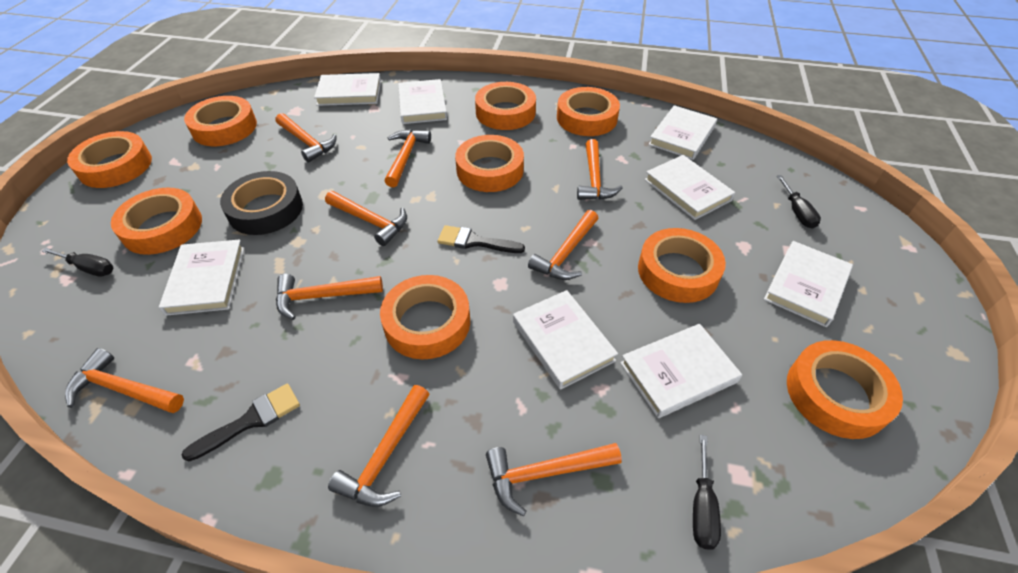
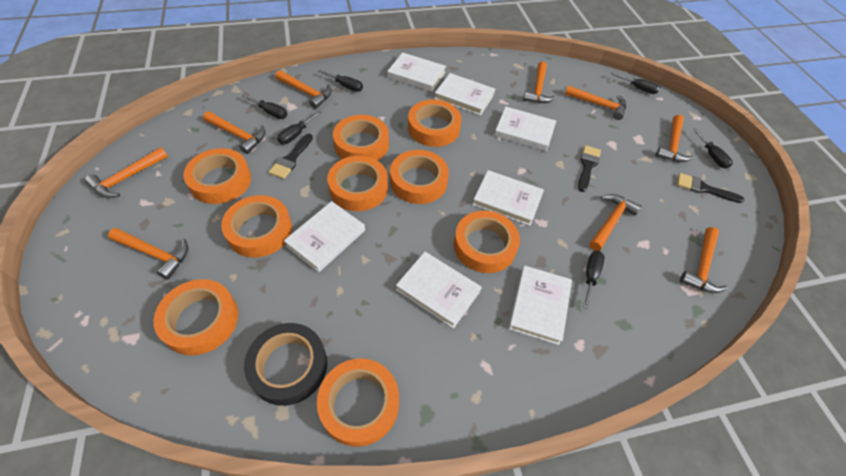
black brush: 2 -> 3
black screwdriver: 3 -> 6
white book: 8 -> 7

